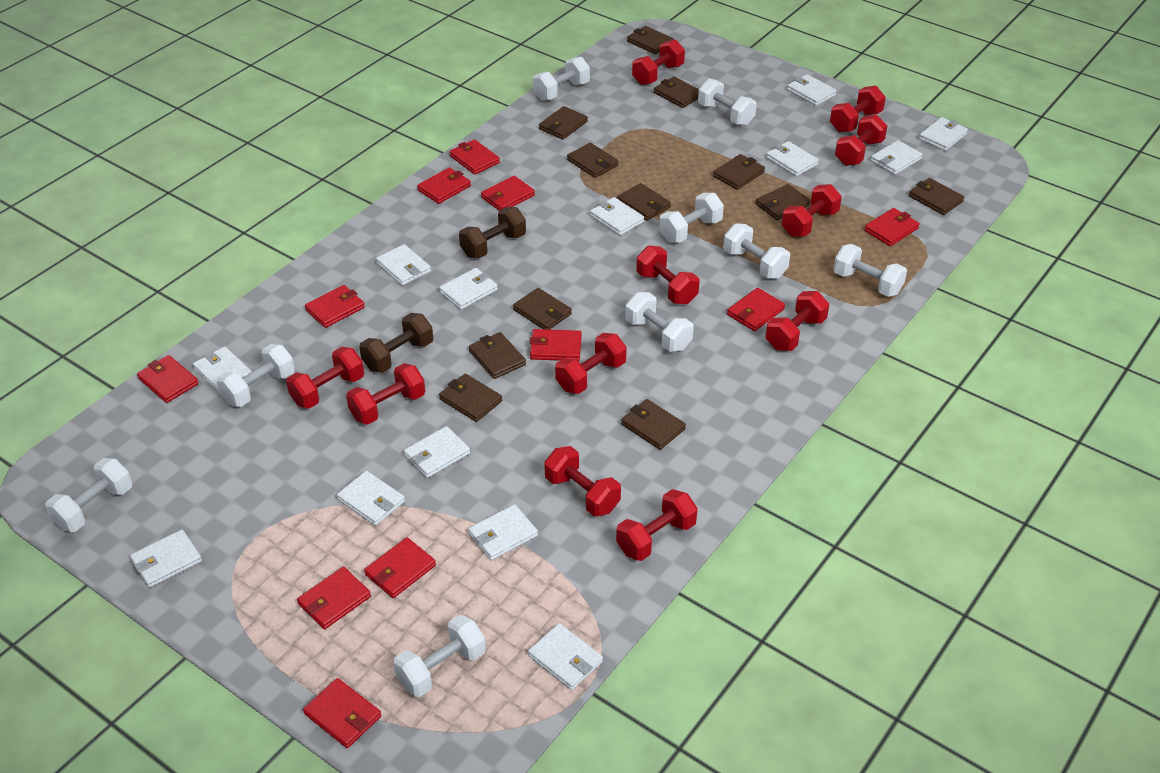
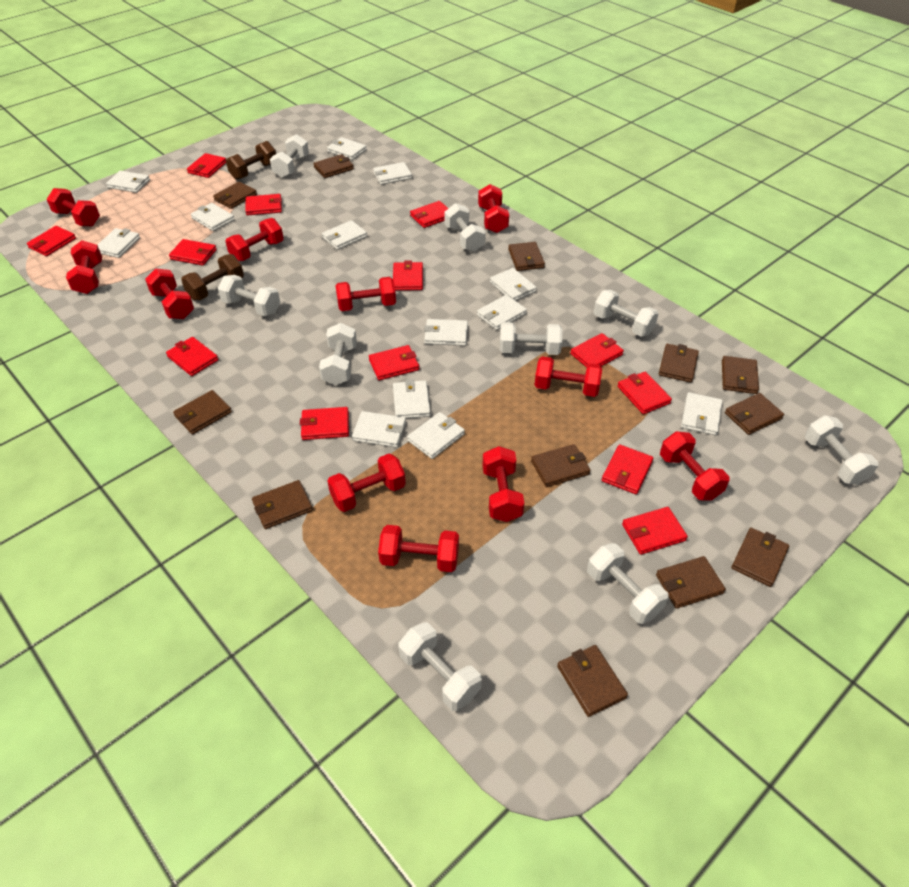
red wallet: 11 -> 13

